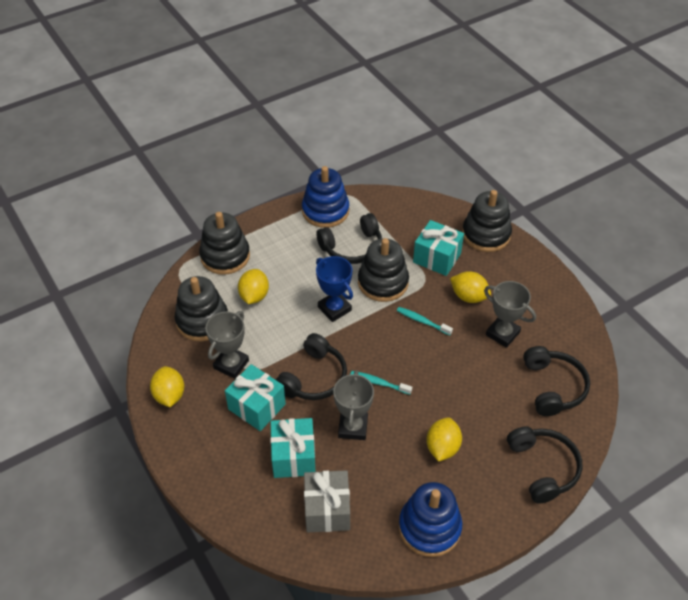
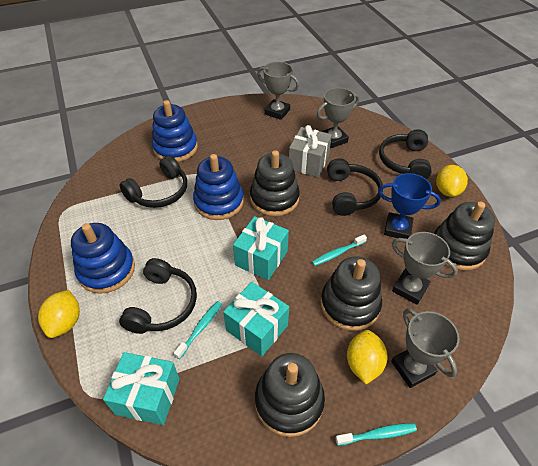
blue stacking toy: 2 -> 3
grey trophy: 3 -> 4
turquoise toothbrush: 2 -> 3
yellow lemon: 4 -> 3

